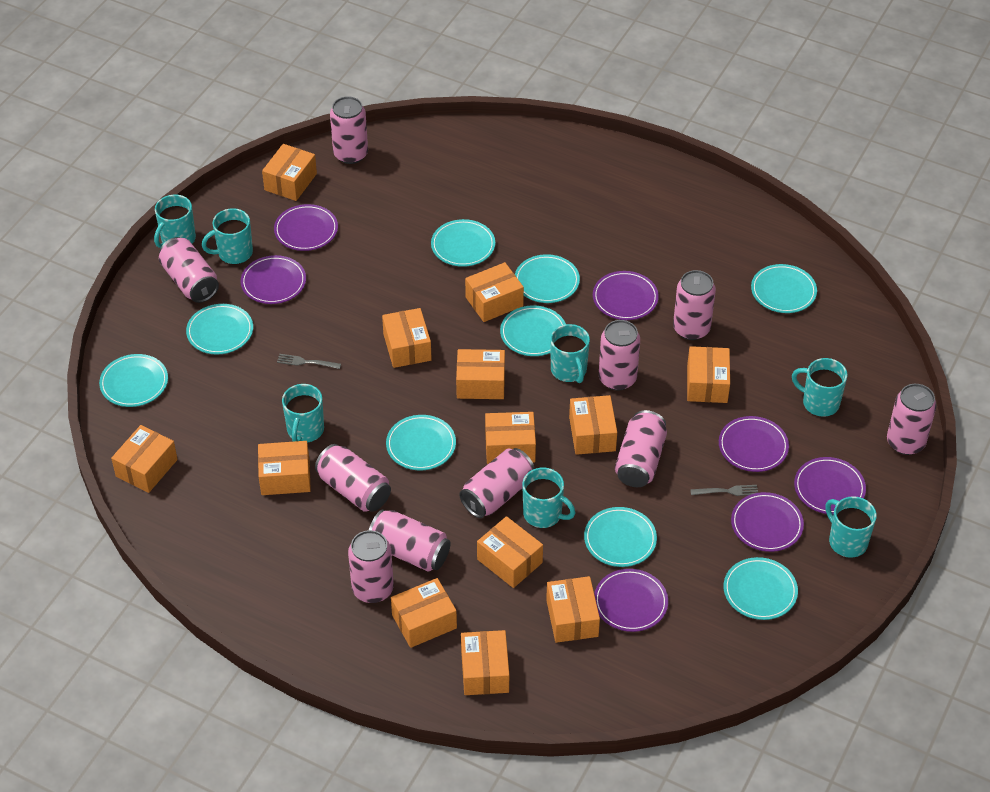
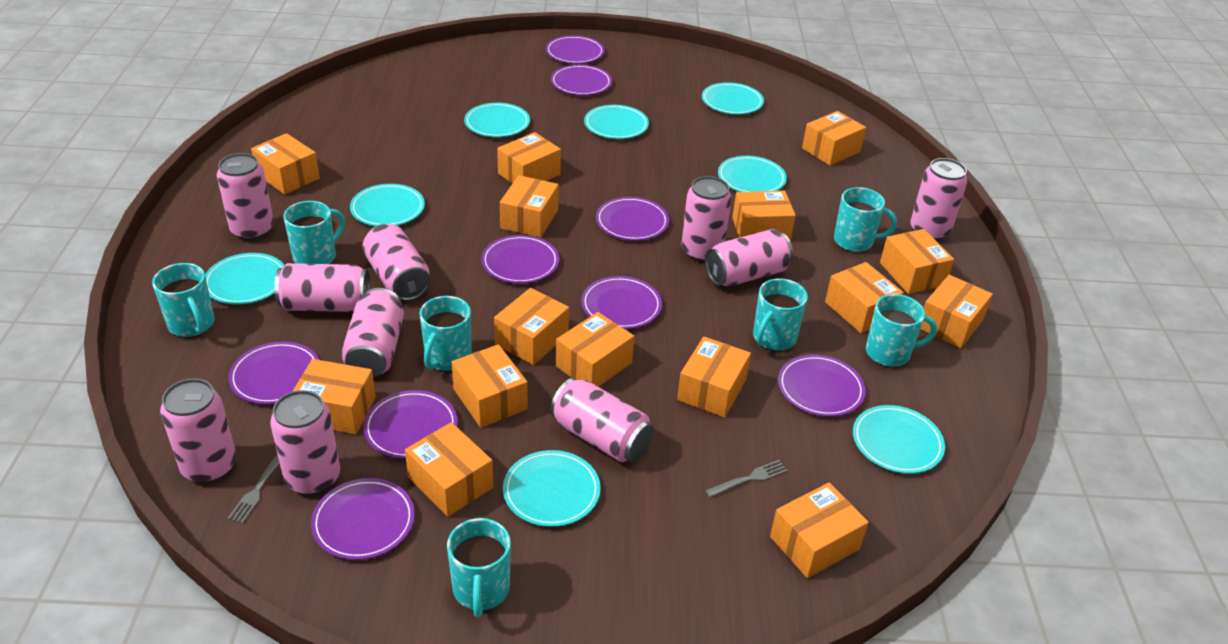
orange box: 13 -> 15
purple plate: 7 -> 9
turquoise plate: 9 -> 8

